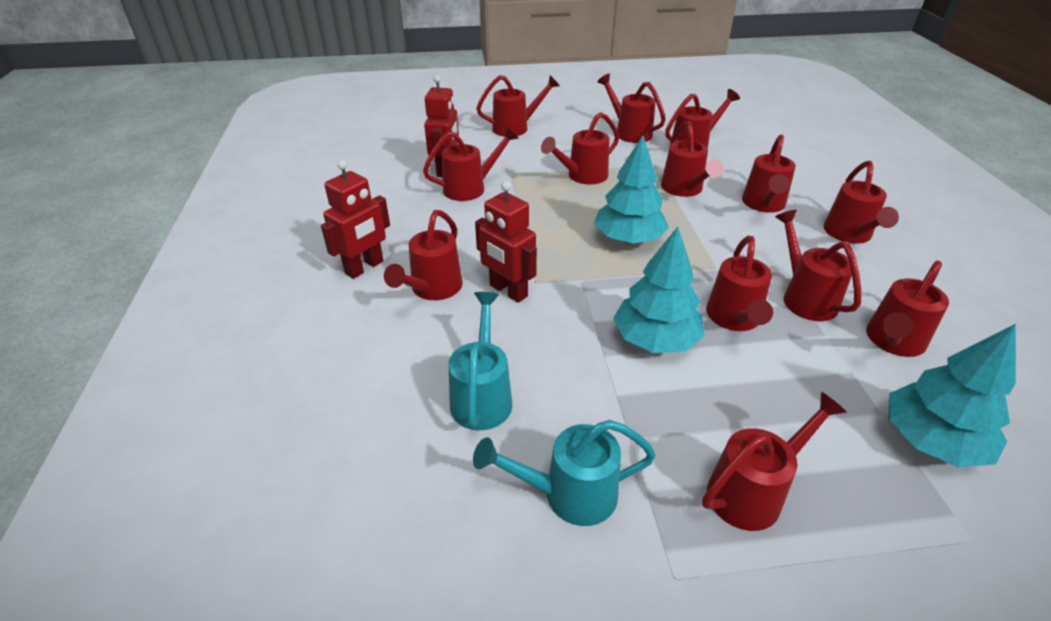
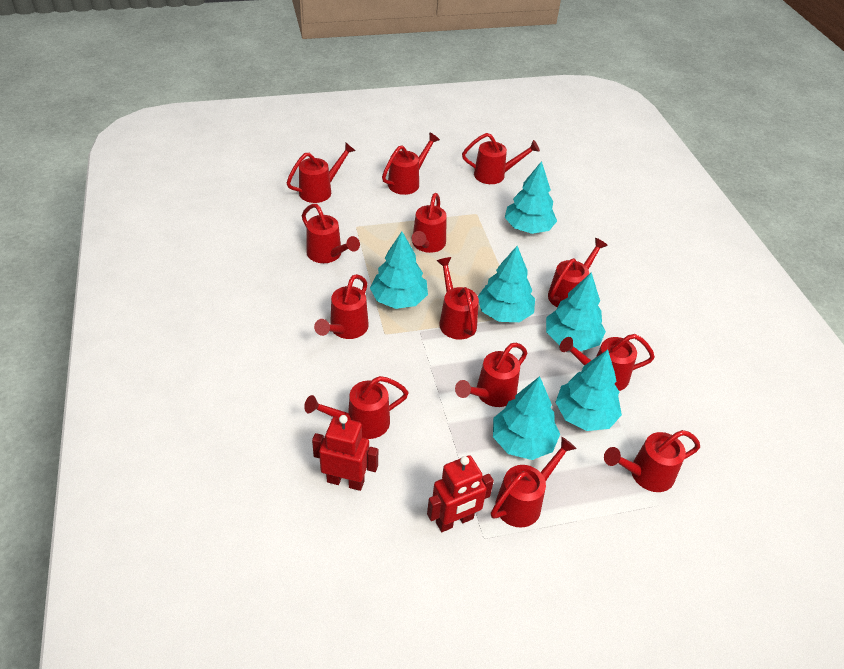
red robot: 3 -> 2
turquoise tree: 3 -> 6
turquoise watering can: 2 -> 0

